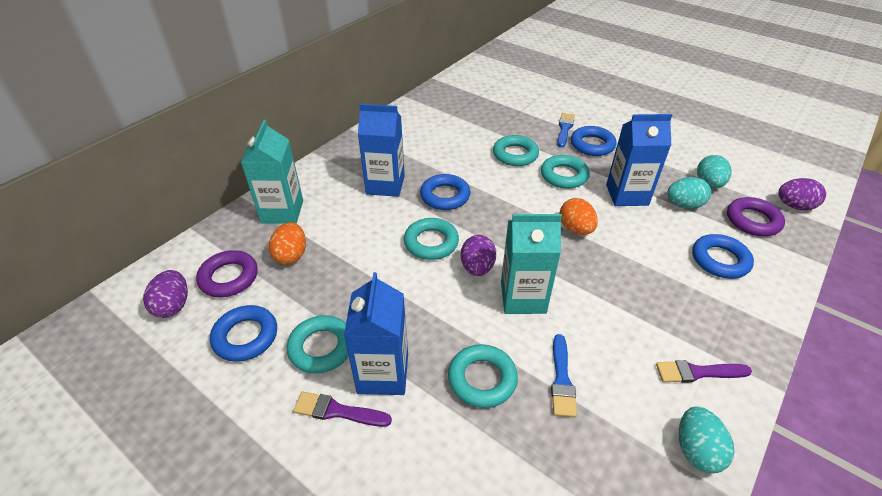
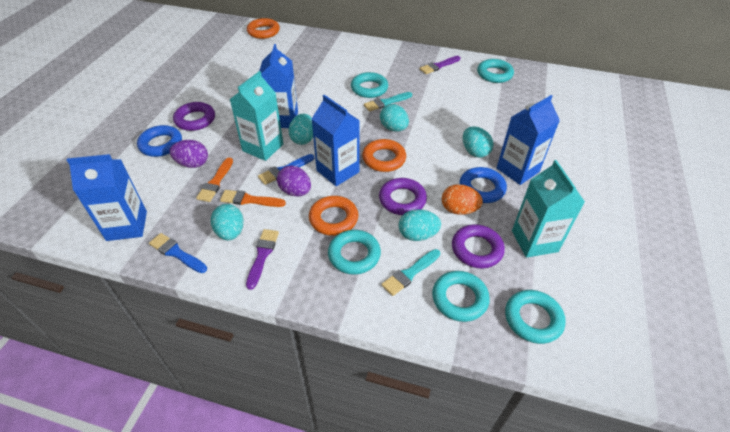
blue carton: 3 -> 4
blue ring: 4 -> 2
orange brush: 0 -> 2
orange egg: 2 -> 1
orange ring: 0 -> 3
purple egg: 3 -> 2
purple ring: 2 -> 3
turquoise brush: 0 -> 2
turquoise egg: 3 -> 5

